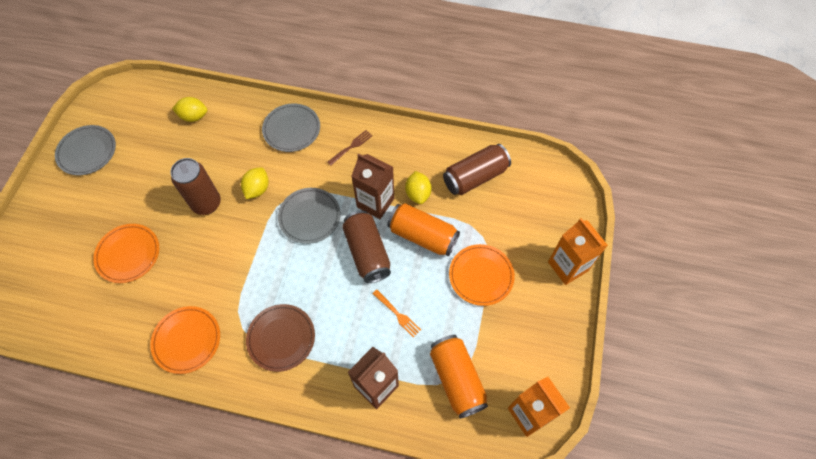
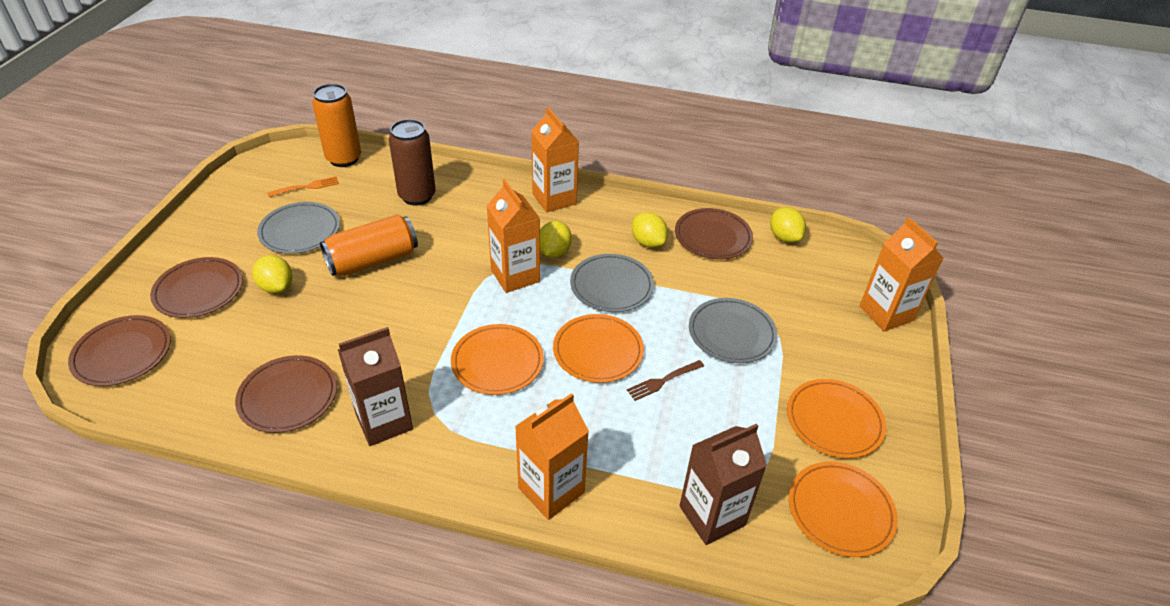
brown can: 3 -> 1
brown plate: 1 -> 4
orange carton: 2 -> 4
orange plate: 3 -> 4
yellow lemon: 3 -> 4

